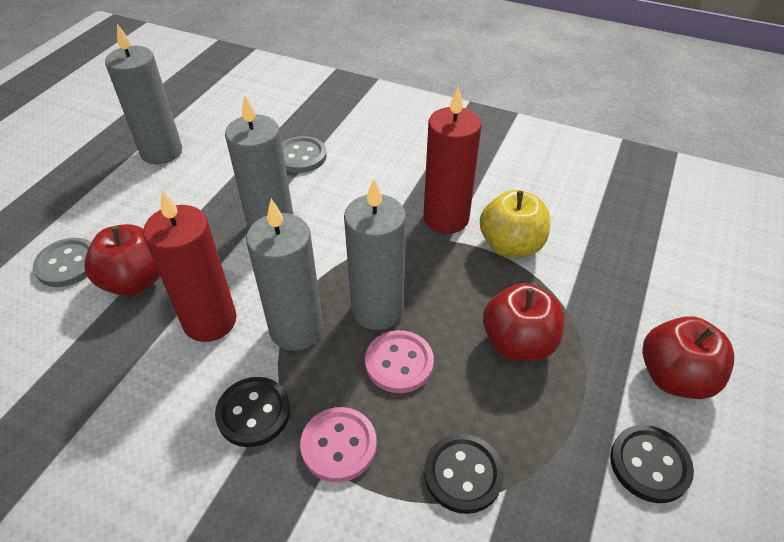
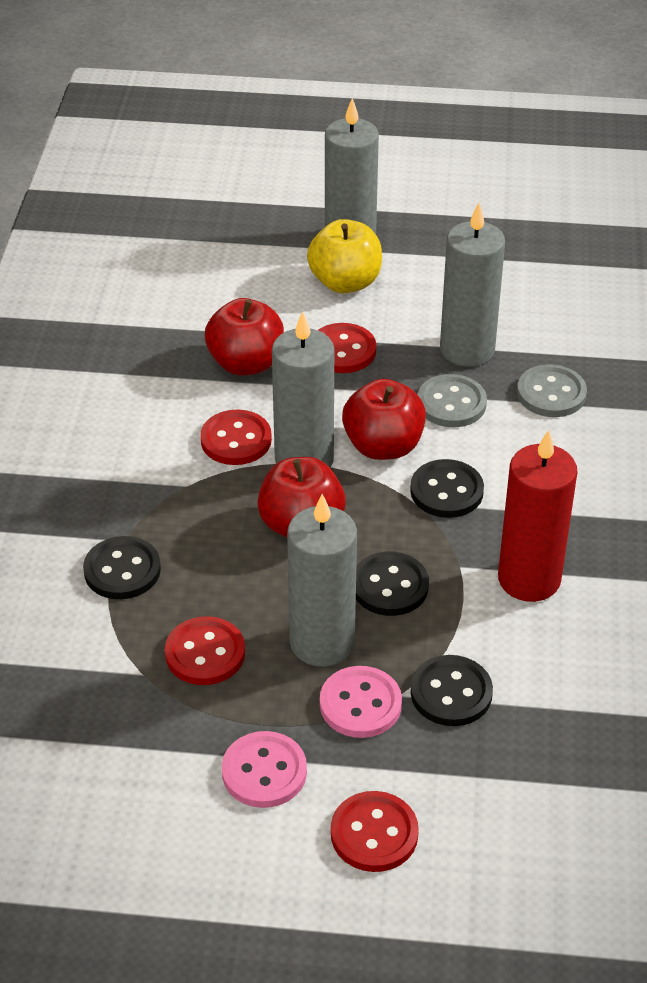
black button: 3 -> 4
red button: 0 -> 4
red candle: 2 -> 1

